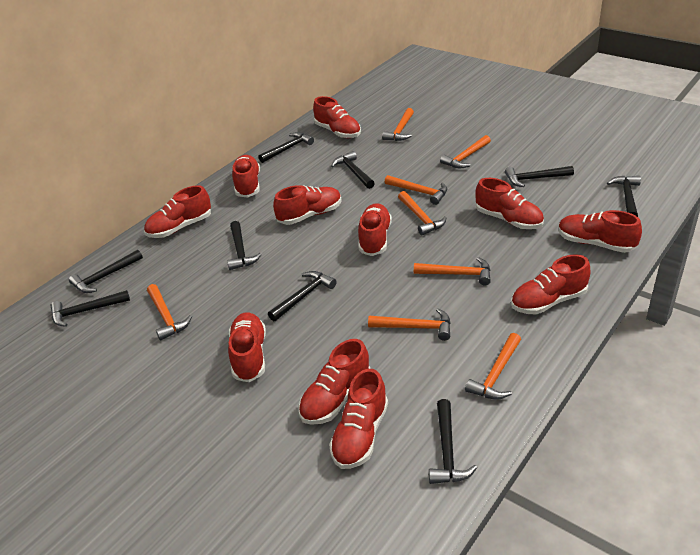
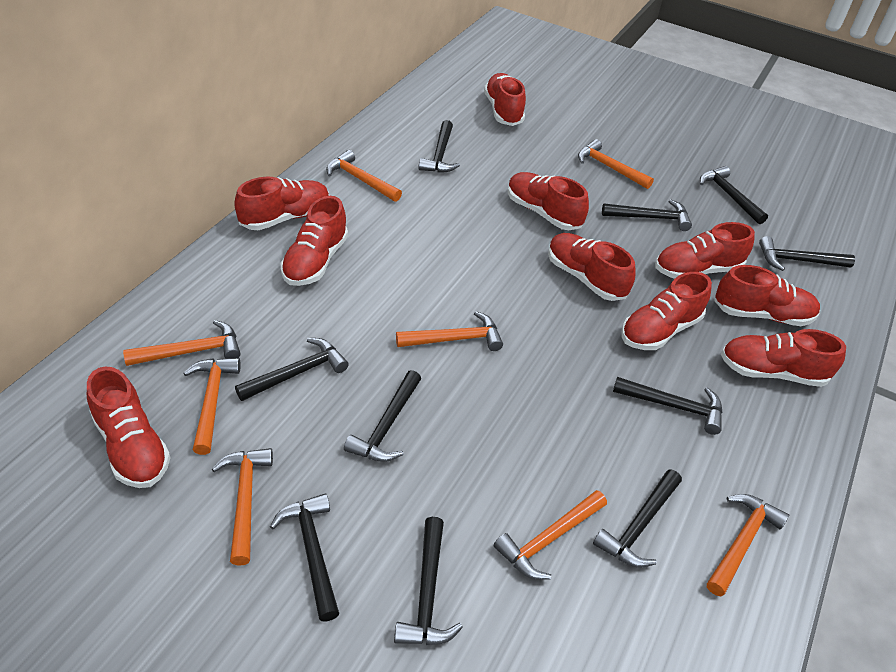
black hammer: 9 -> 10
red shoe: 11 -> 10

